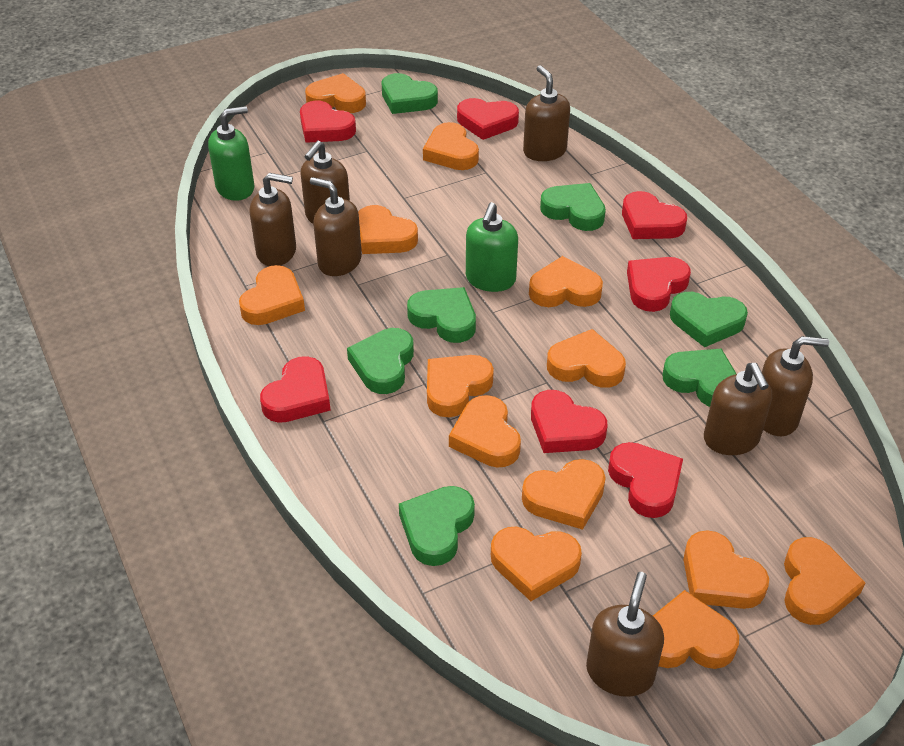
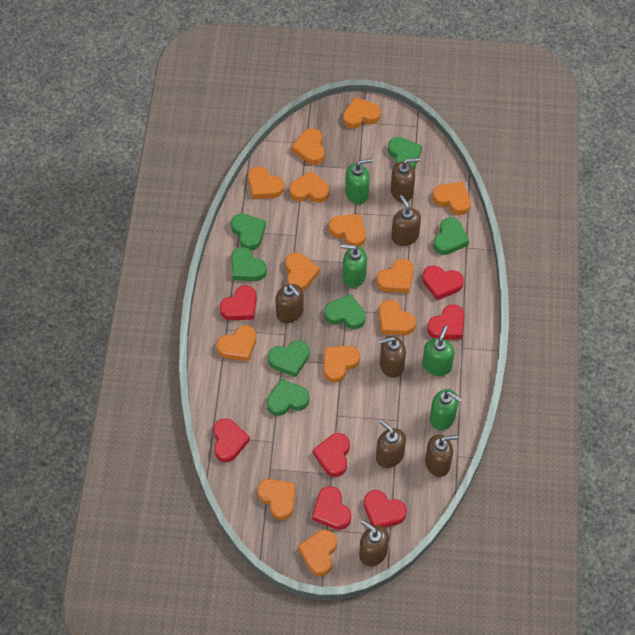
green soap dispenser: 2 -> 4

